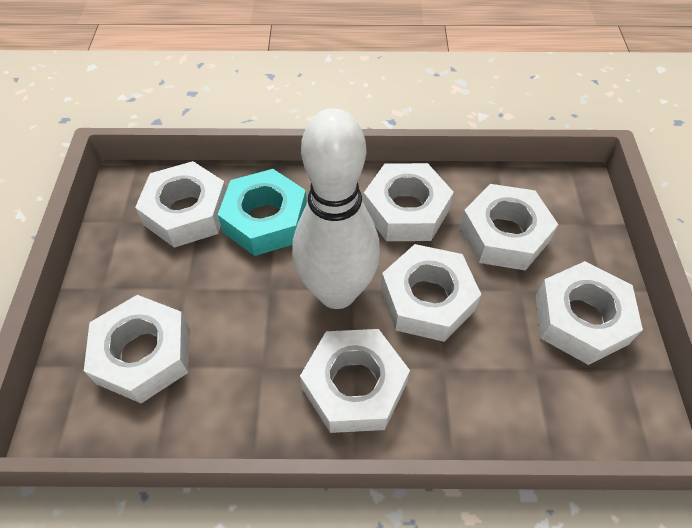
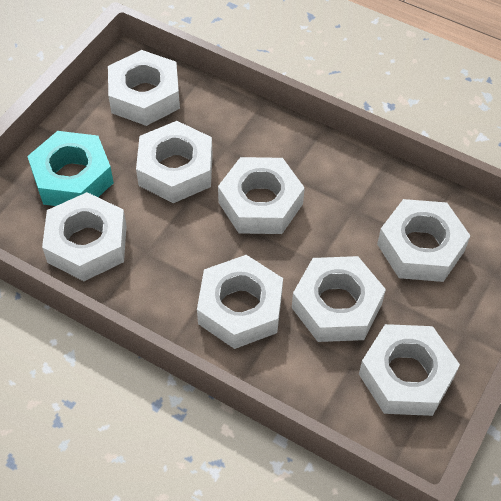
white bowling pin: 1 -> 0
white nut: 7 -> 8

